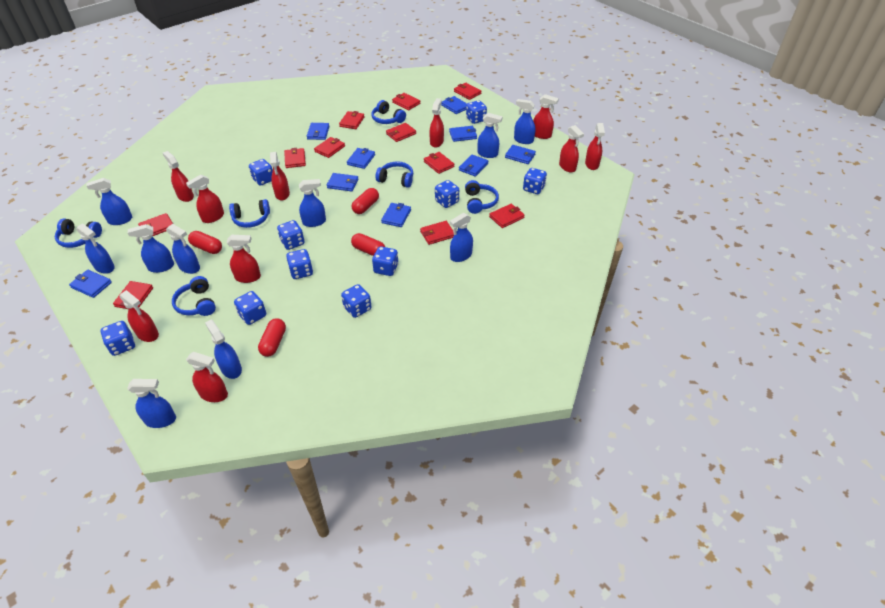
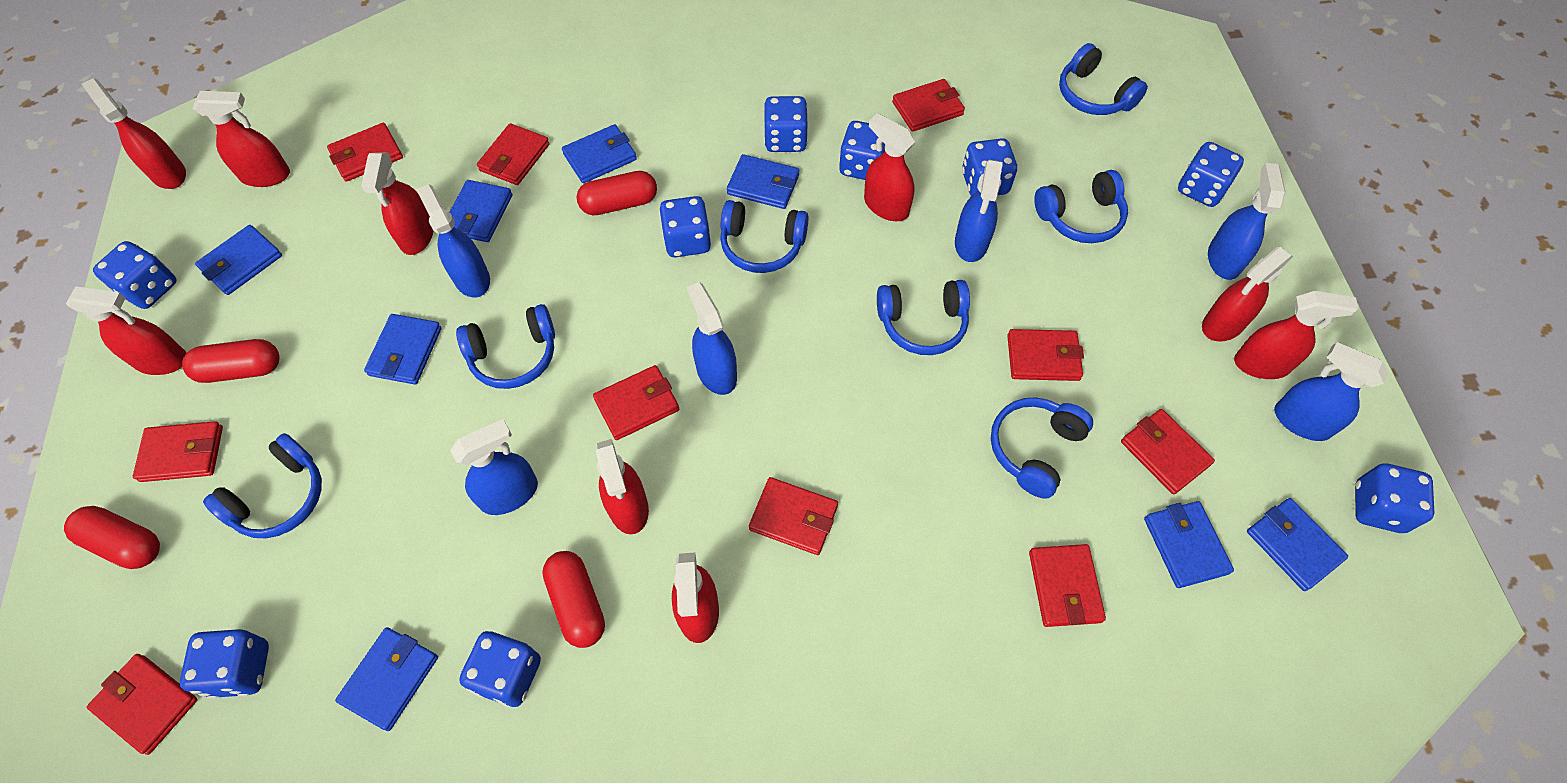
blue dice: 10 -> 9
blue headphones: 6 -> 7
blue spray bottle: 10 -> 6
blue wallet: 9 -> 8
red spray bottle: 10 -> 9
red wallet: 11 -> 10

